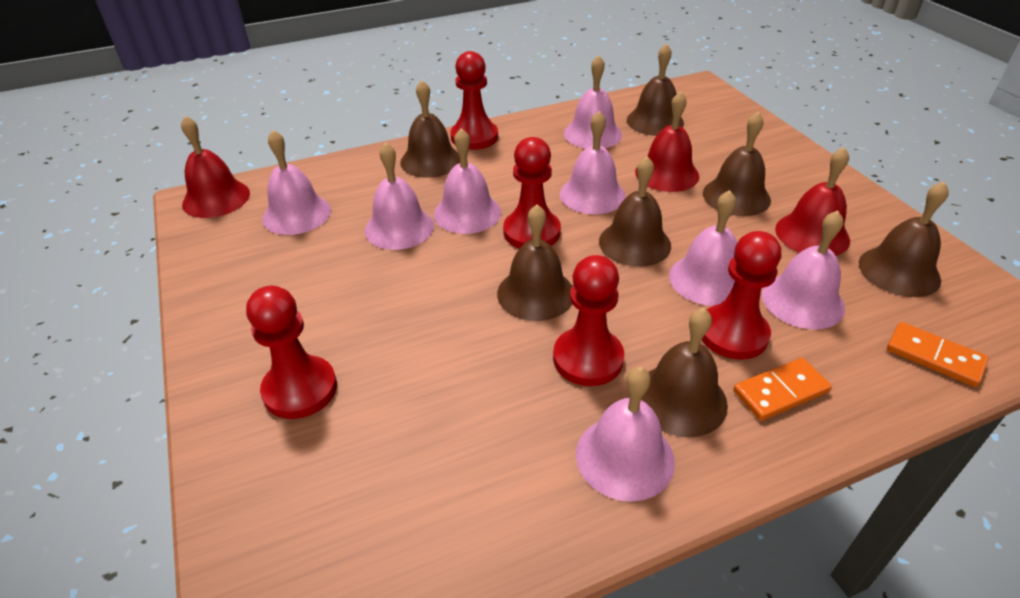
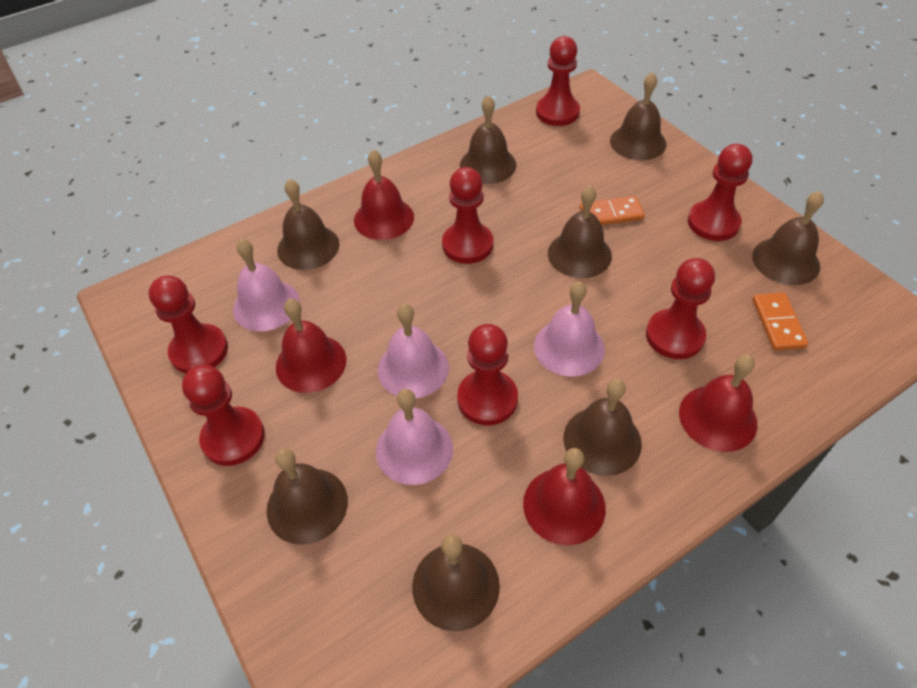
brown bell: 7 -> 8
pink bell: 8 -> 4
red bell: 3 -> 4
red pawn: 5 -> 7

